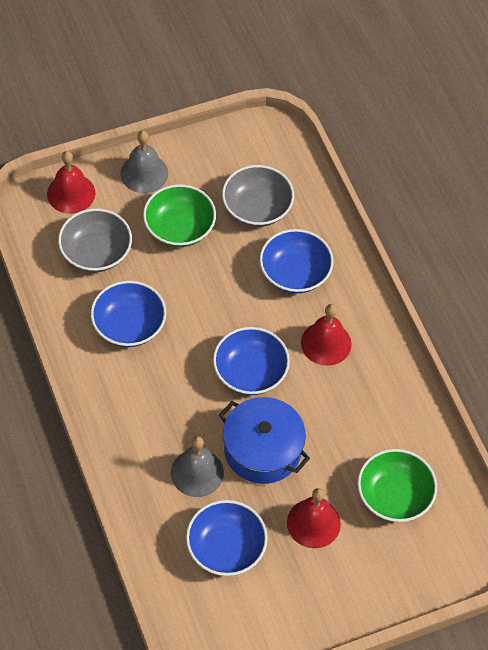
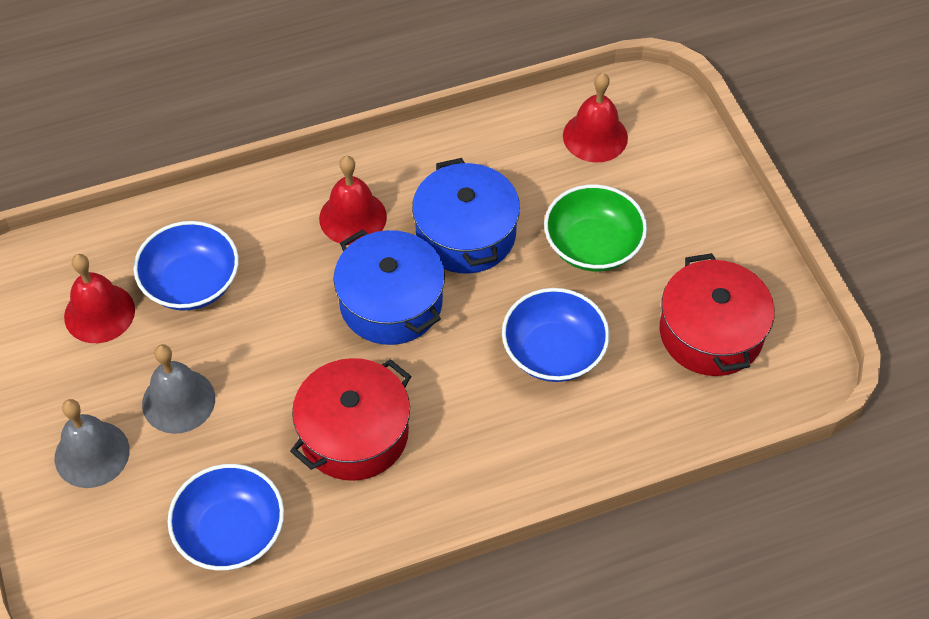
blue bowl: 4 -> 3
blue pot: 1 -> 2
green bowl: 2 -> 1
grey bowl: 2 -> 0
red pot: 0 -> 2

